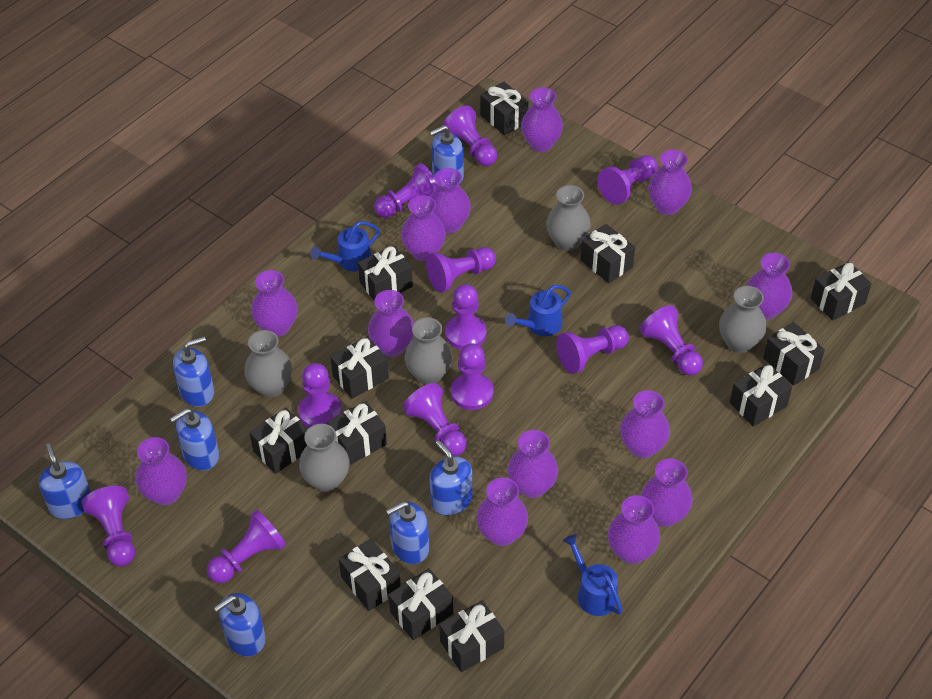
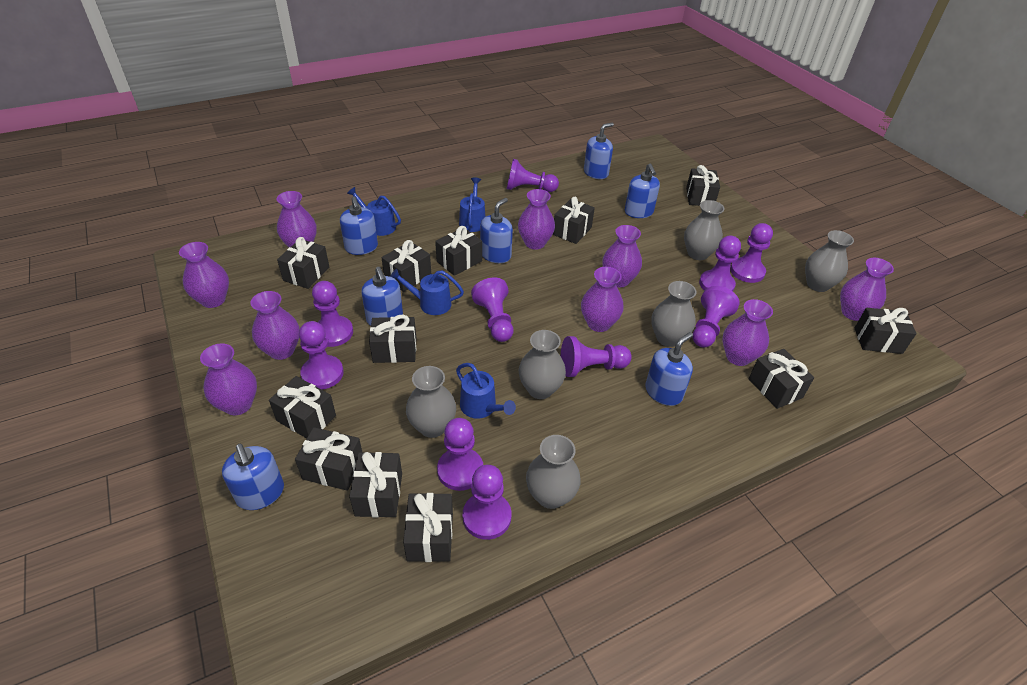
blue watering can: 3 -> 4
grey vase: 5 -> 6
purple pawn: 12 -> 10
purple vase: 13 -> 9

